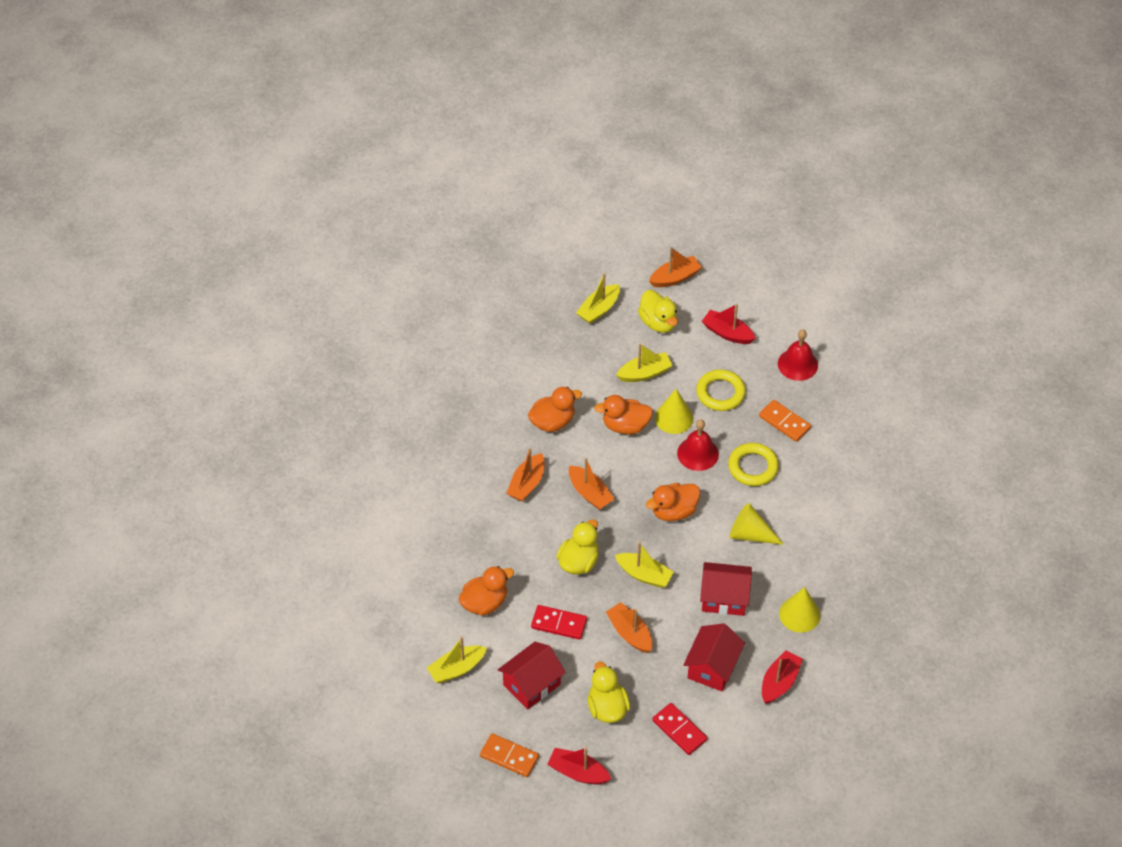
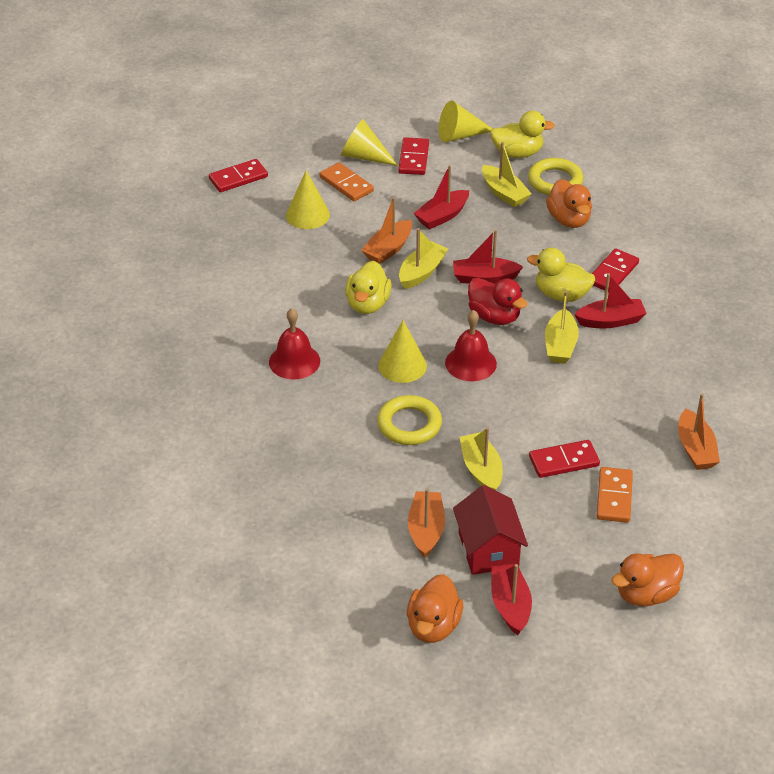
orange boat: 4 -> 3
orange duck: 4 -> 3
red boat: 3 -> 4
red domino: 2 -> 4
red duck: 0 -> 1
red house: 3 -> 1
yellow cone: 3 -> 4

